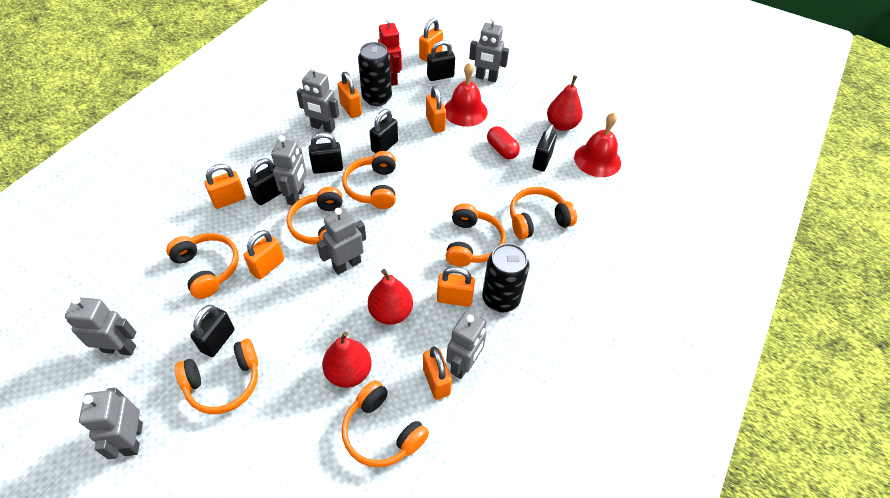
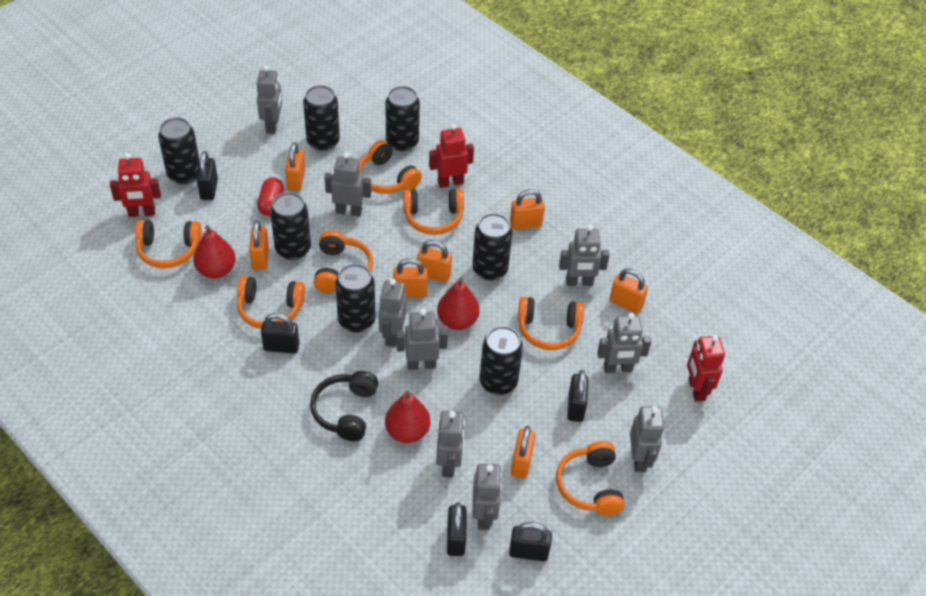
black can: 2 -> 7
black headphones: 0 -> 1
black padlock: 6 -> 5
grey robot: 7 -> 9
red bell: 2 -> 0
red robot: 1 -> 3

